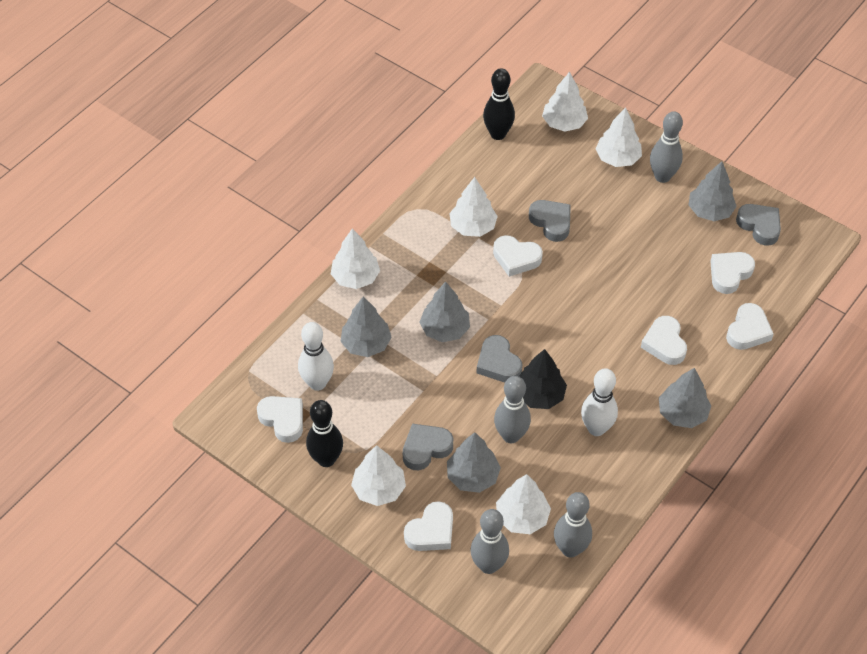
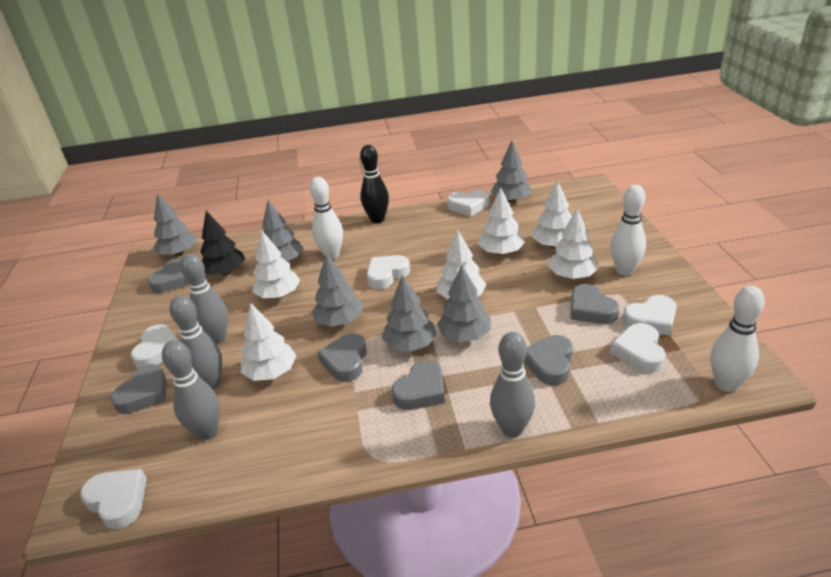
black bowling pin: 2 -> 1
grey heart: 4 -> 6
grey tree: 5 -> 6
white bowling pin: 2 -> 3

